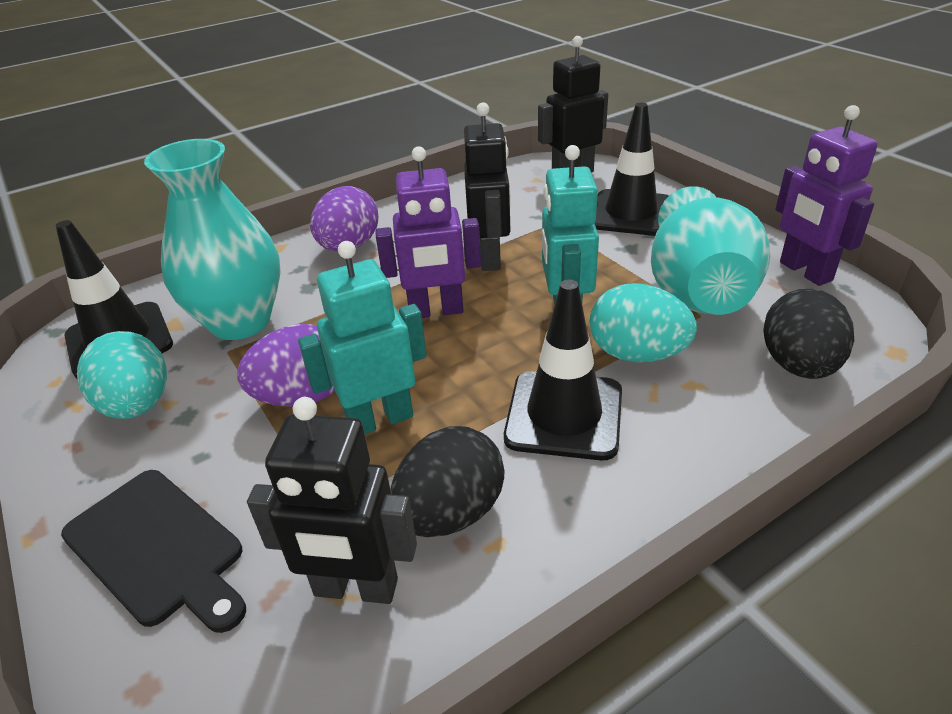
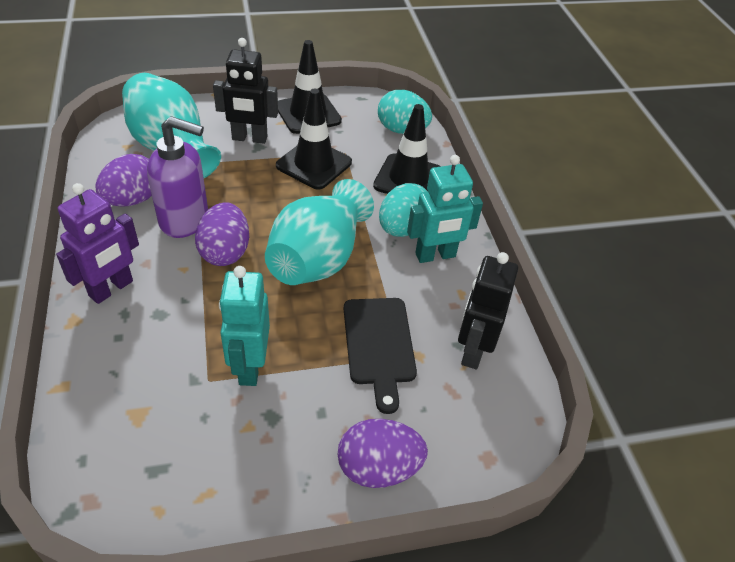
black egg: 2 -> 0
black robot: 3 -> 2
purple egg: 2 -> 3
purple robot: 2 -> 1
purple soap dispenser: 0 -> 1

